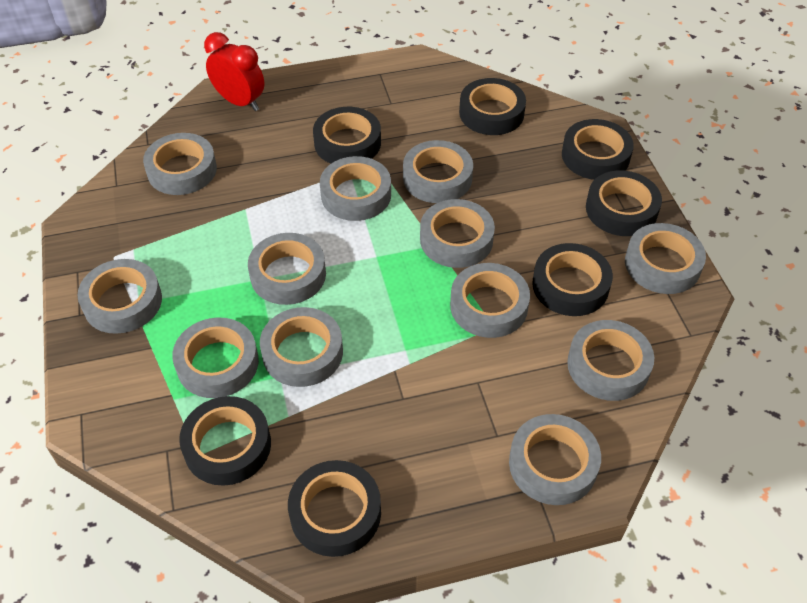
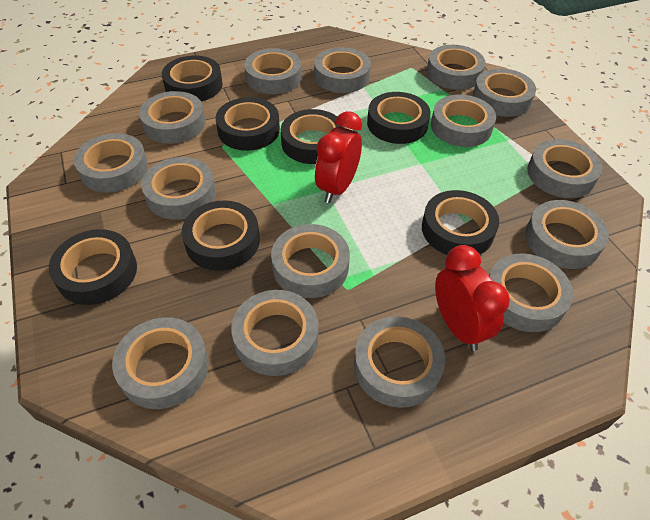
grey tape: 12 -> 15
red clock: 1 -> 2

